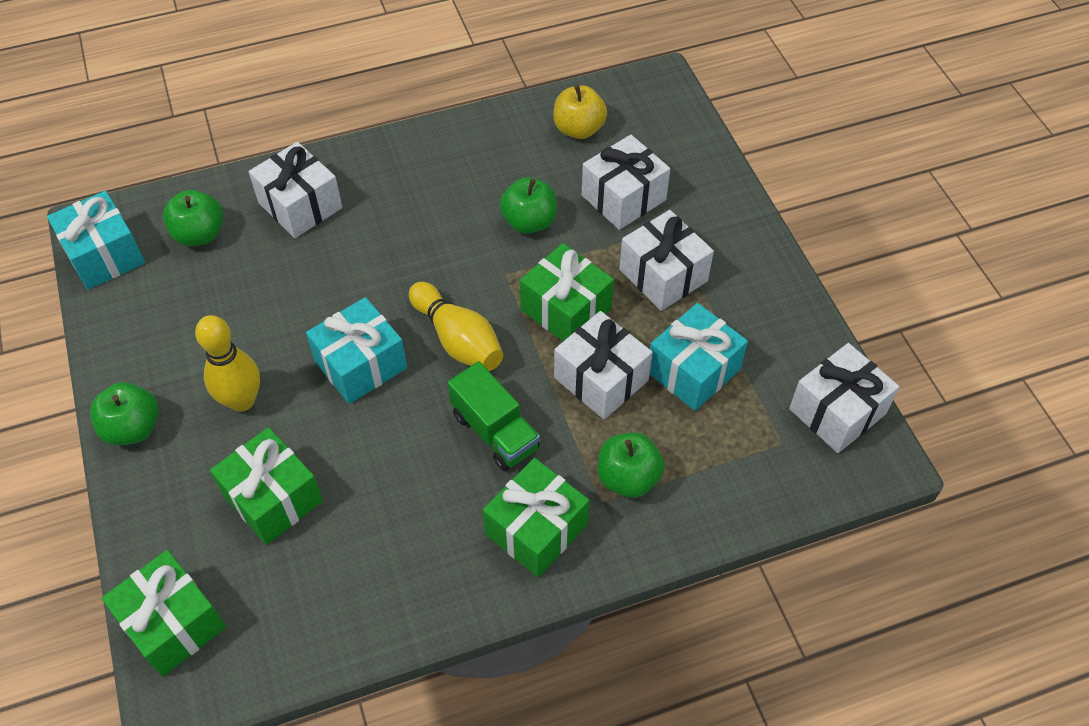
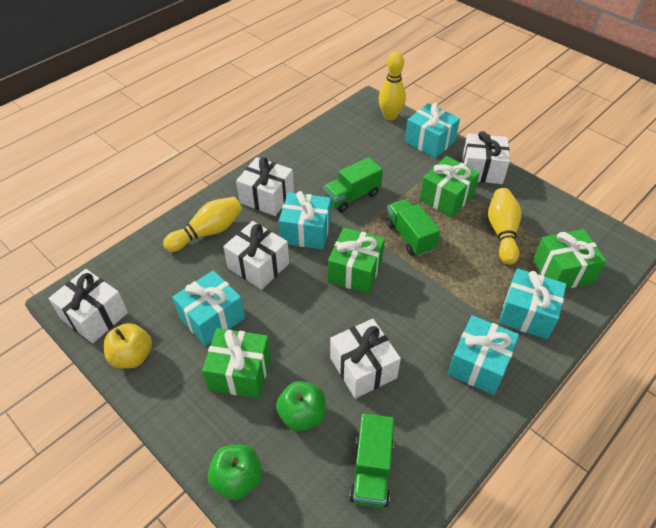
green apple: 4 -> 2
green truck: 1 -> 3
turquoise gift: 3 -> 5
yellow bowling pin: 2 -> 3

